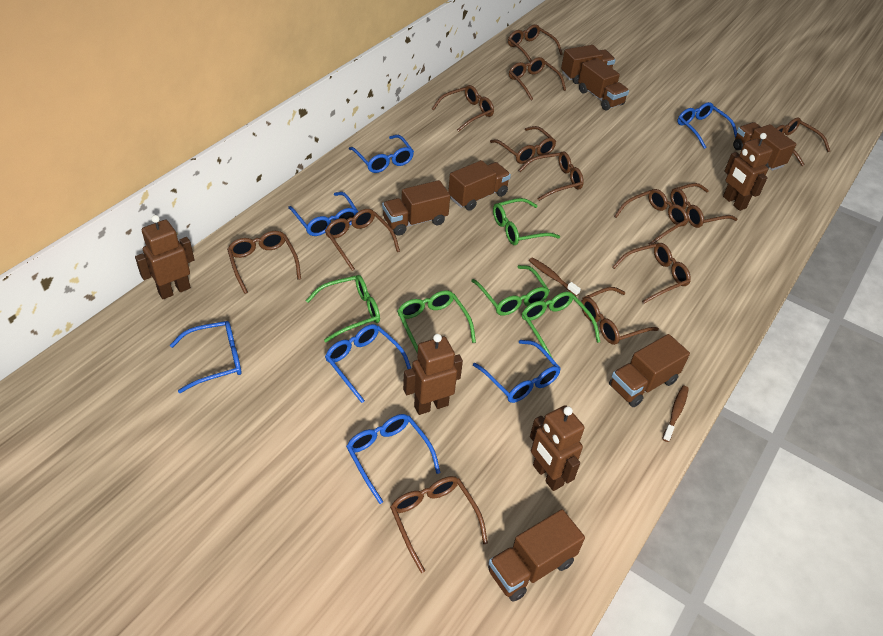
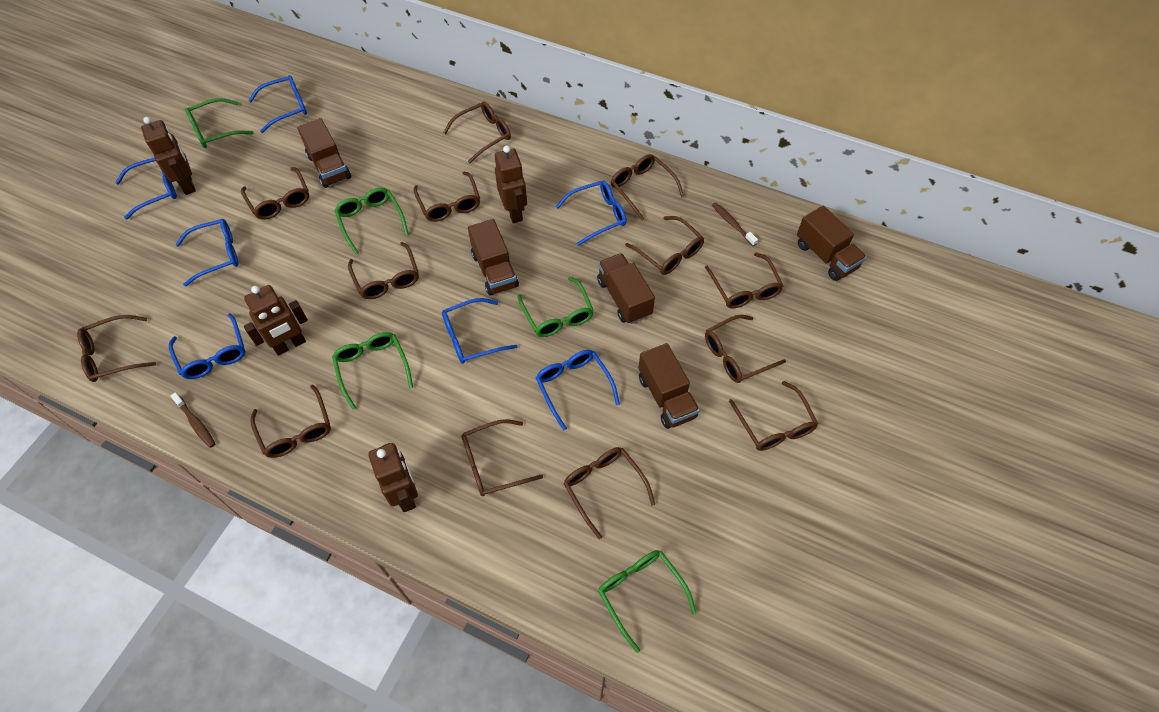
brown truck: 7 -> 5

